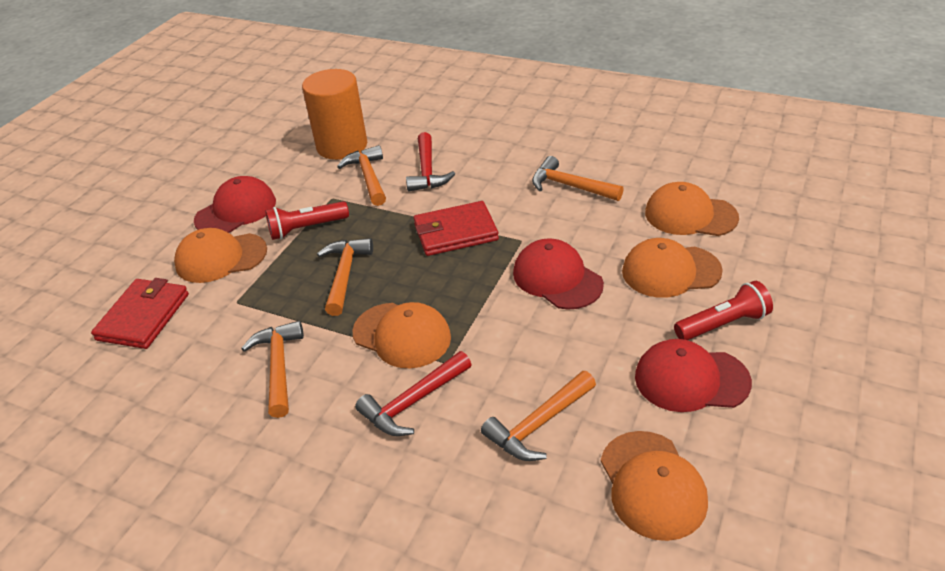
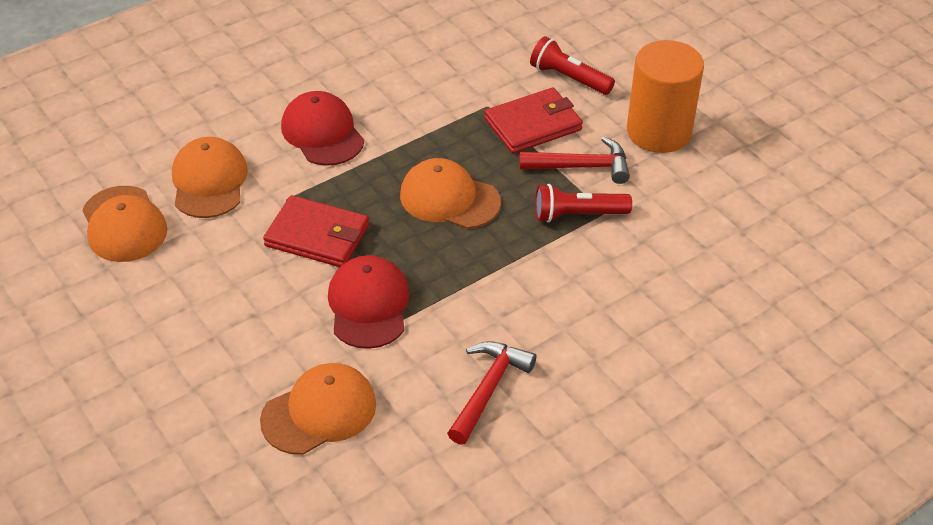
orange cap: 5 -> 4
orange hammer: 5 -> 0
red cap: 3 -> 2

